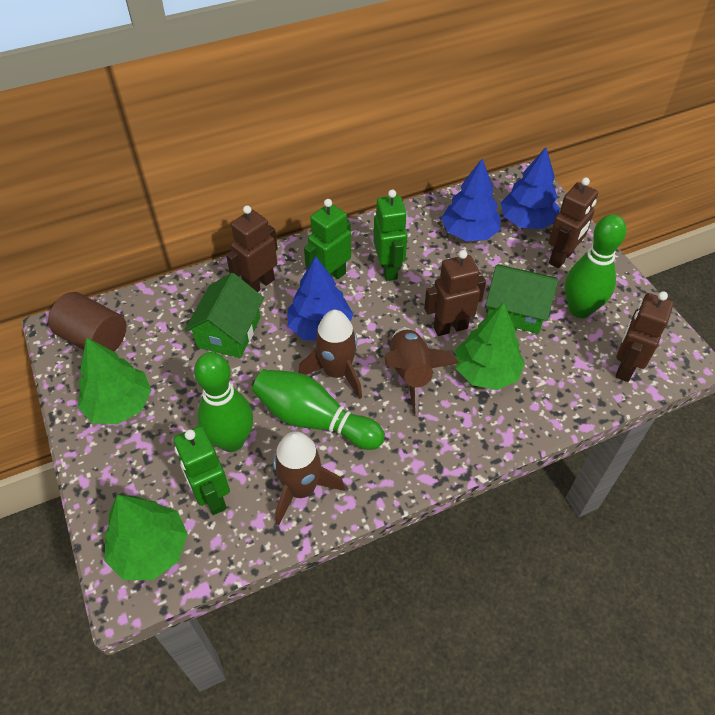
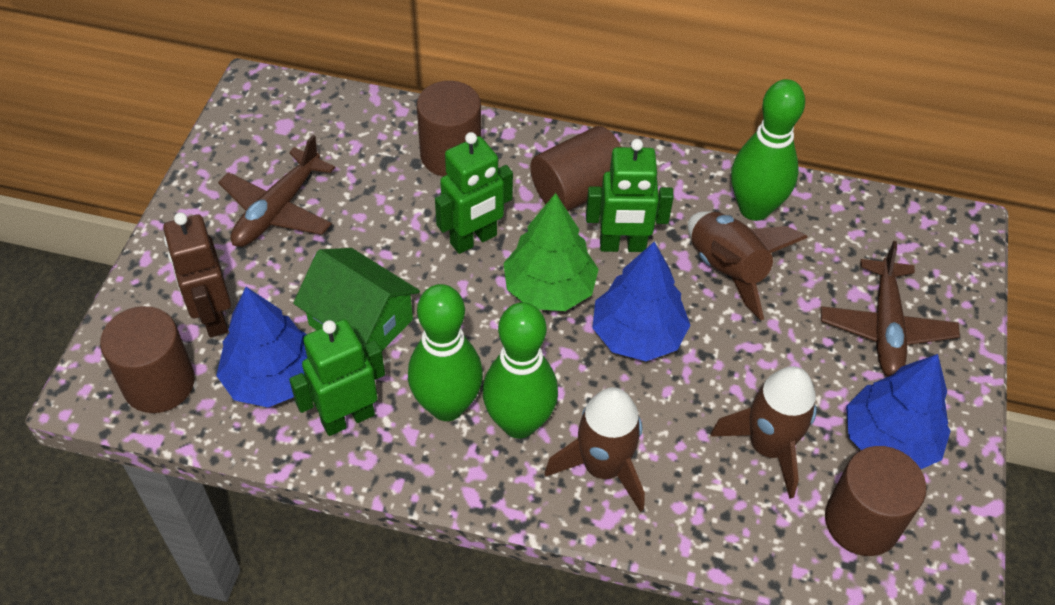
brown cylinder: 1 -> 4
brown plane: 0 -> 2
brown robot: 4 -> 1
green house: 2 -> 1
green tree: 3 -> 1

